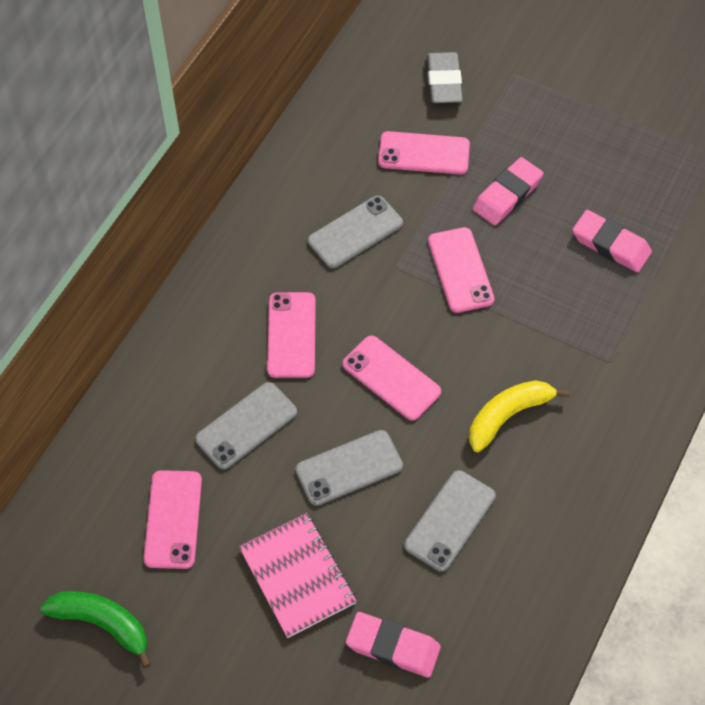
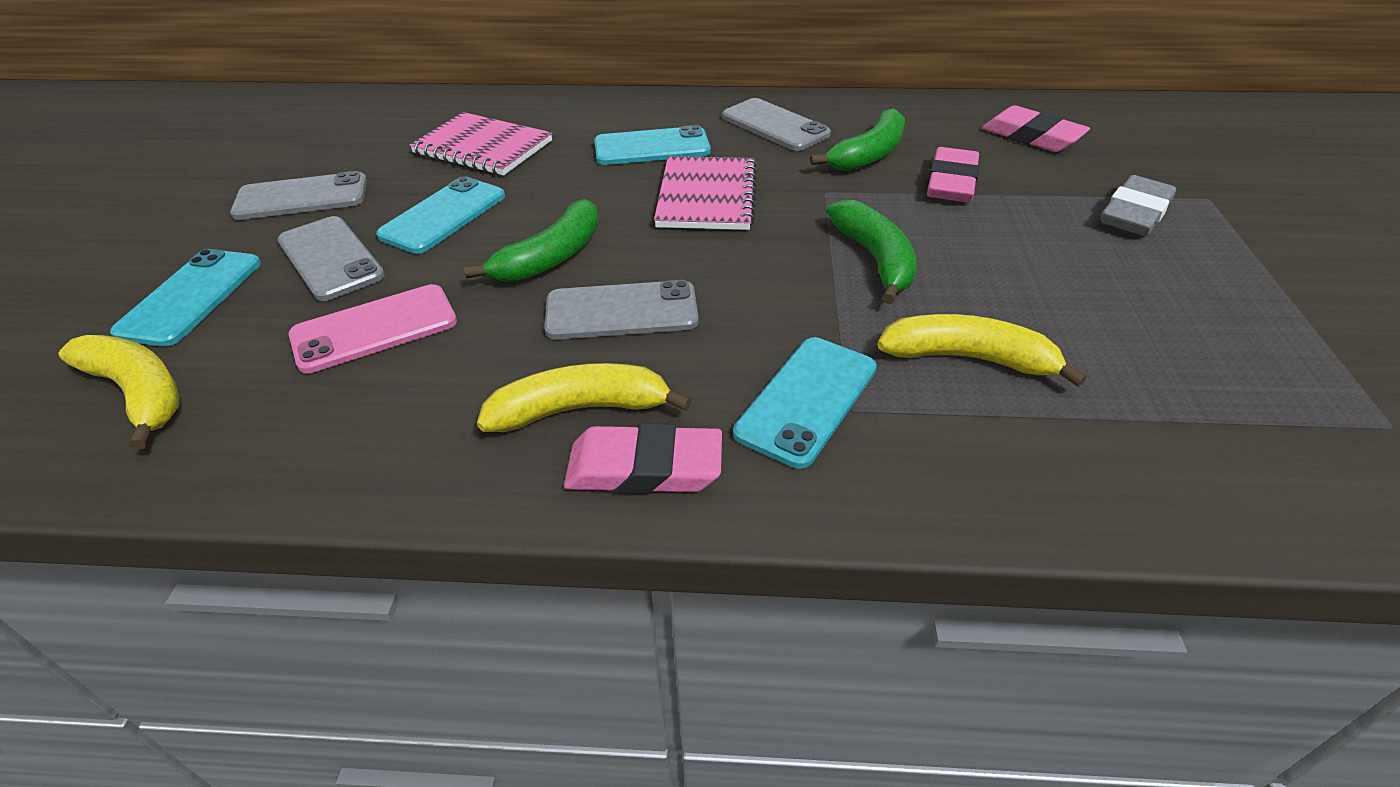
green banana: 1 -> 3
pink notebook: 1 -> 2
pink phone: 5 -> 1
turquoise phone: 0 -> 4
yellow banana: 1 -> 3

